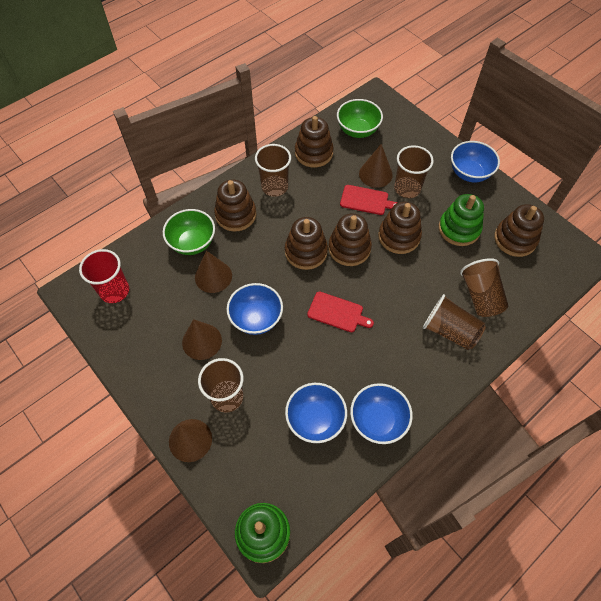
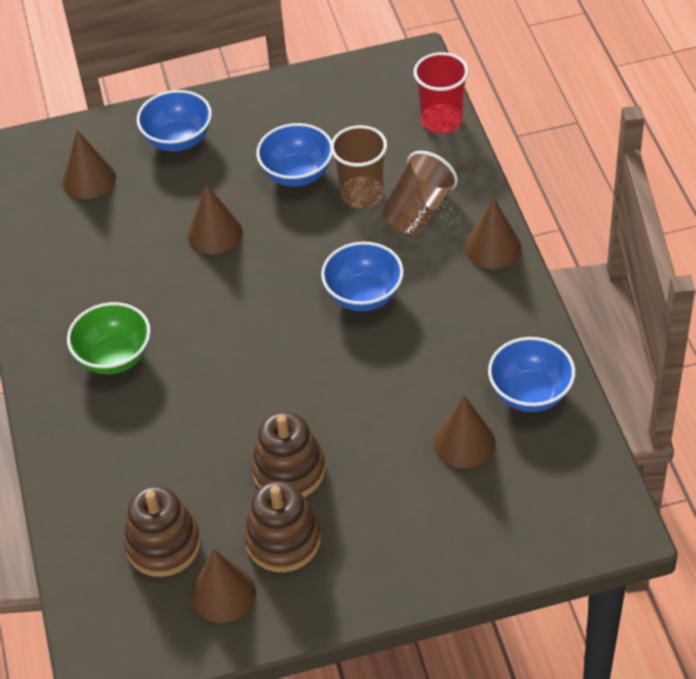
brown cone: 4 -> 5
brown cup: 5 -> 2
brown stacking toy: 6 -> 3
green bowl: 2 -> 1
green stacking toy: 2 -> 0
red cutting board: 2 -> 0

